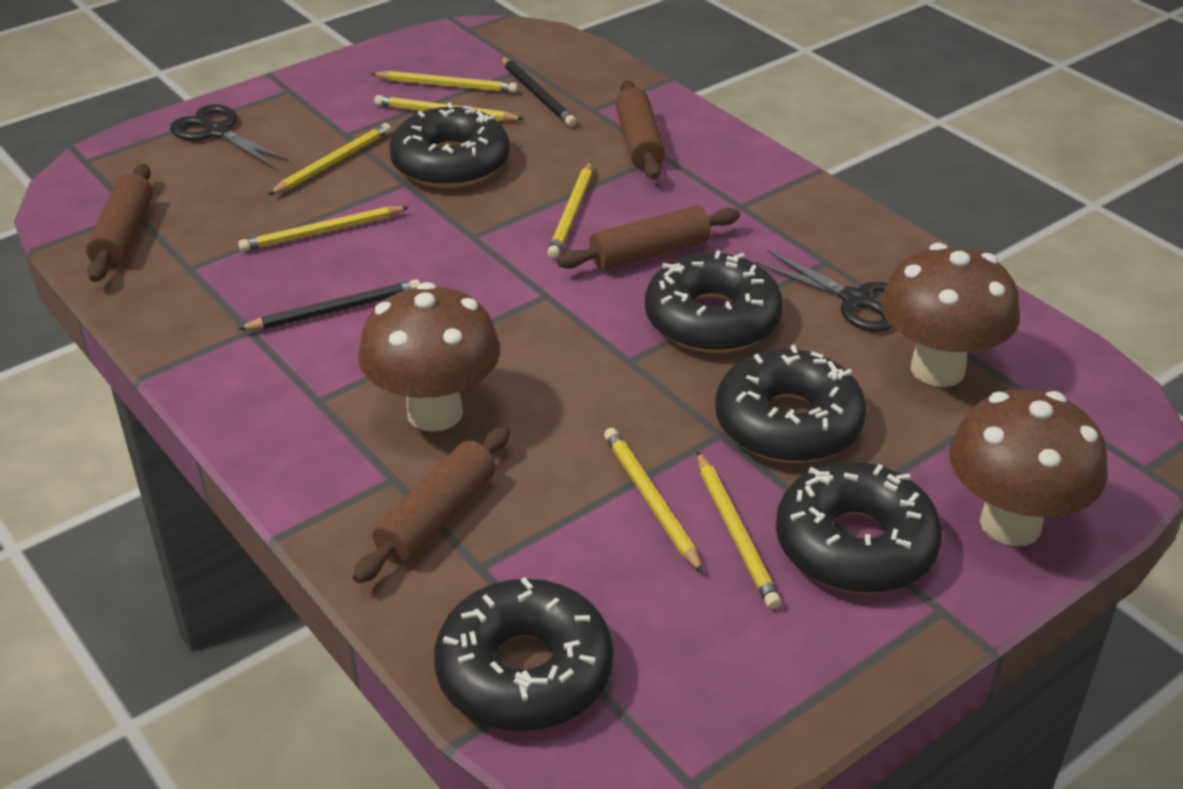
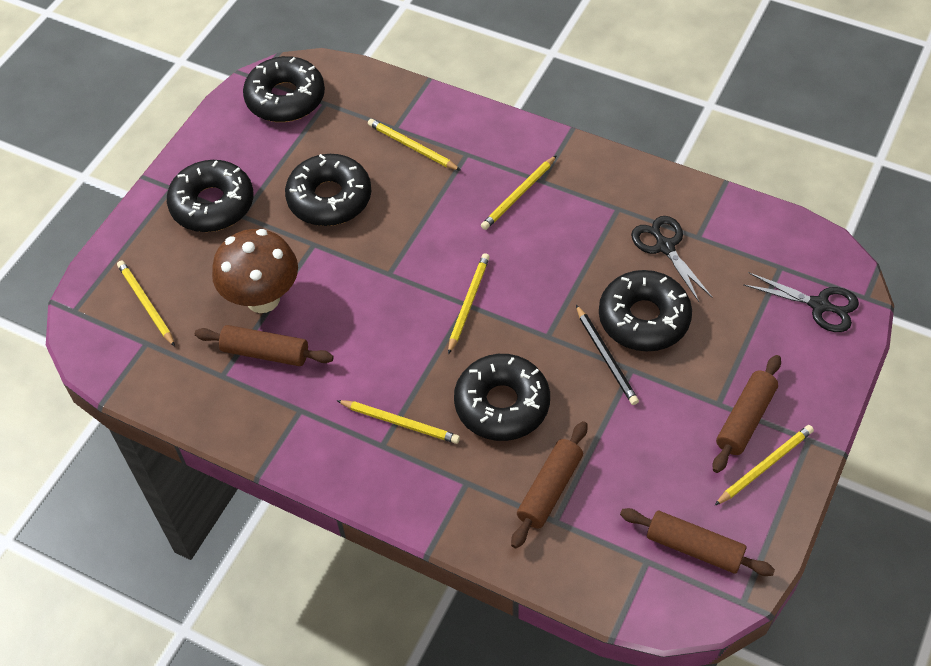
black pencil: 2 -> 1
brown mushroom: 3 -> 1
yellow pencil: 7 -> 6

